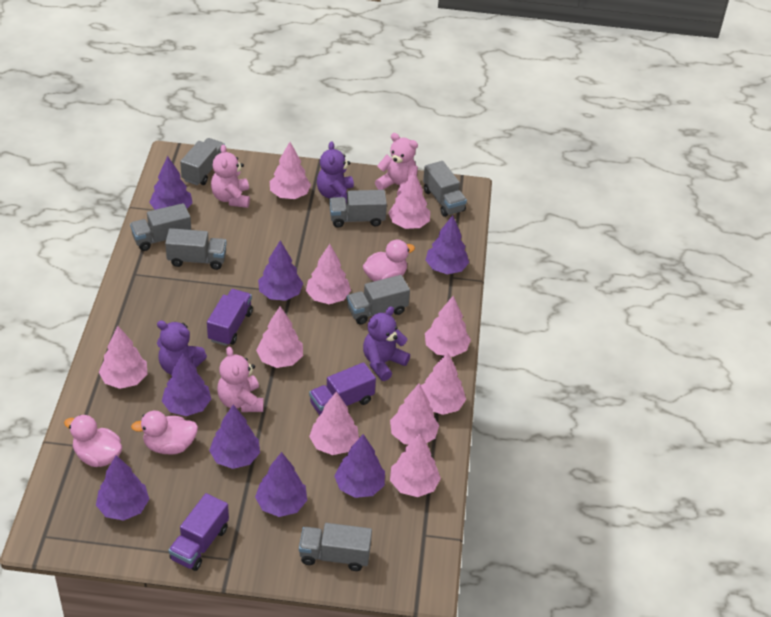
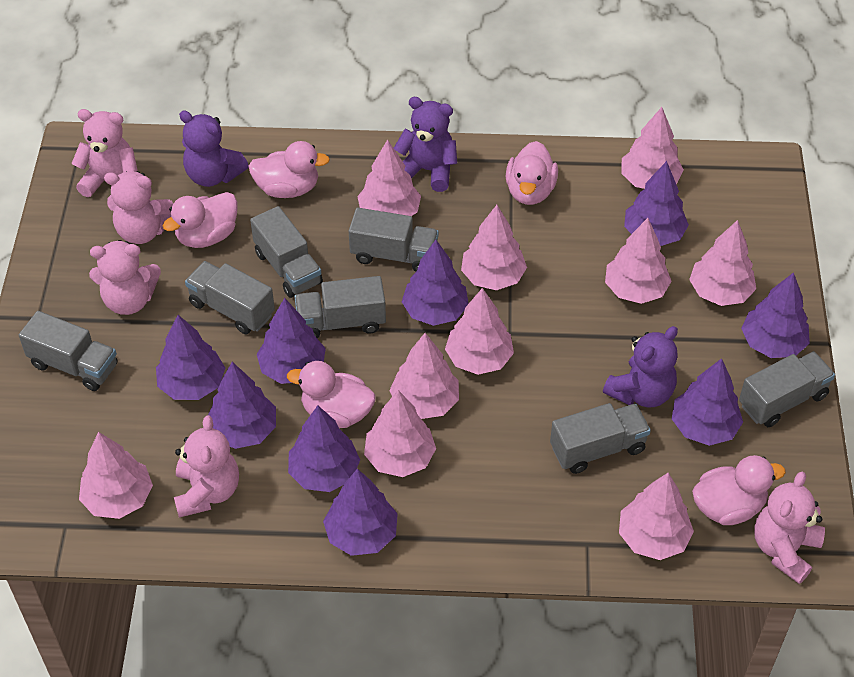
pink duck: 3 -> 5
pink teddy bear: 3 -> 5
purple tree: 8 -> 9
purple truck: 3 -> 0

